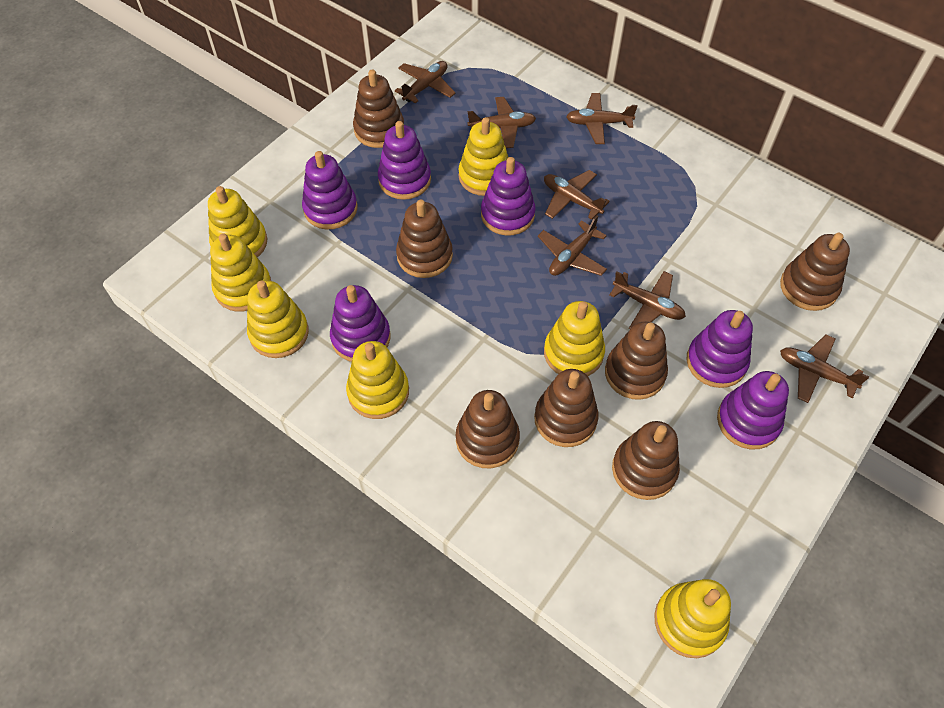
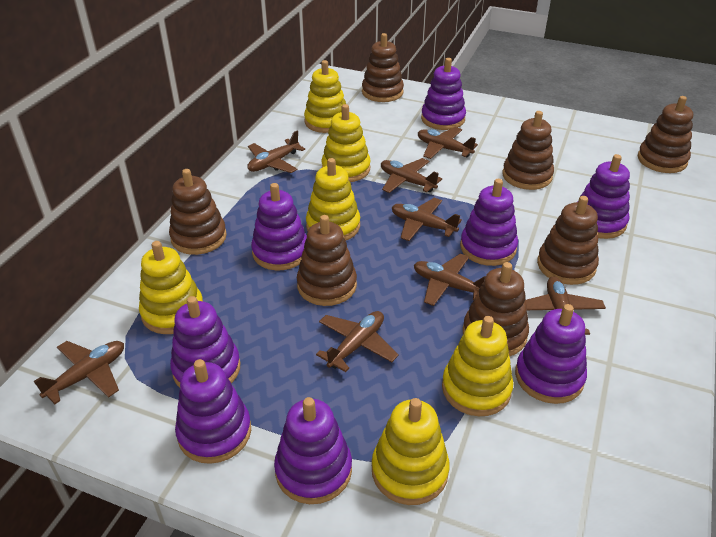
brown plane: 7 -> 8
purple stacking toy: 6 -> 8
yellow stacking toy: 7 -> 6

